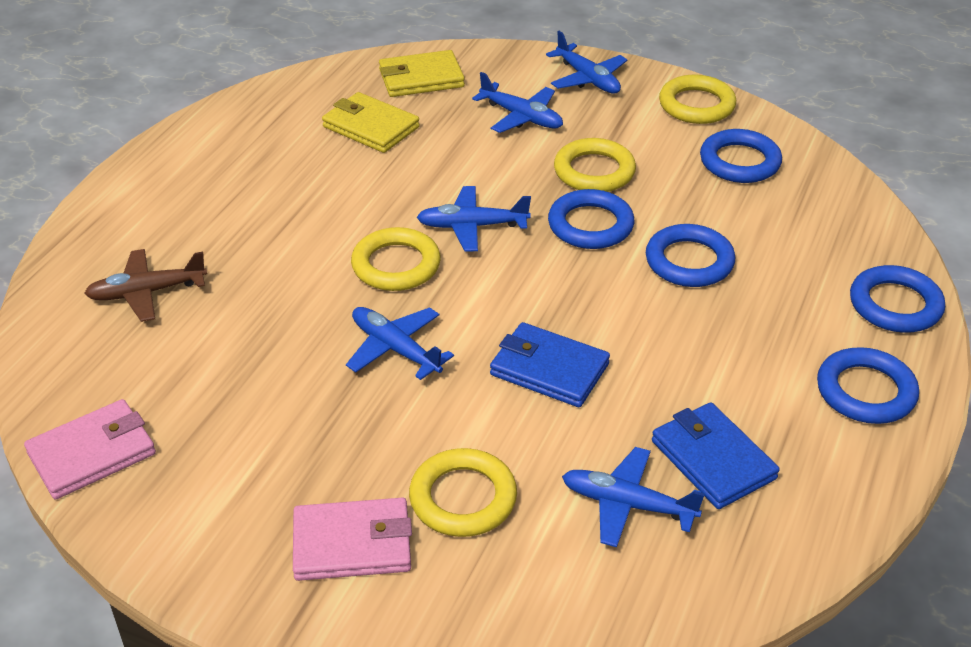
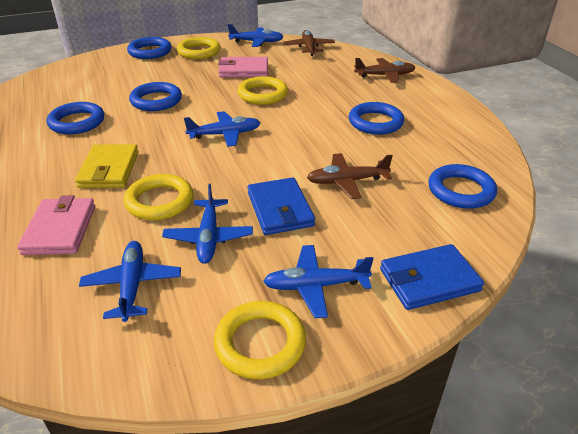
brown plane: 1 -> 3
yellow wallet: 2 -> 1

